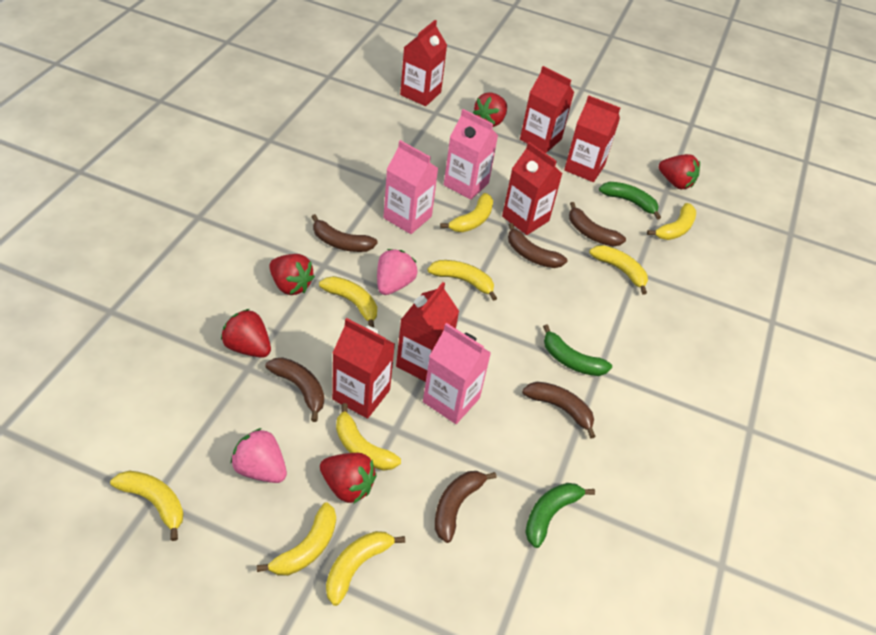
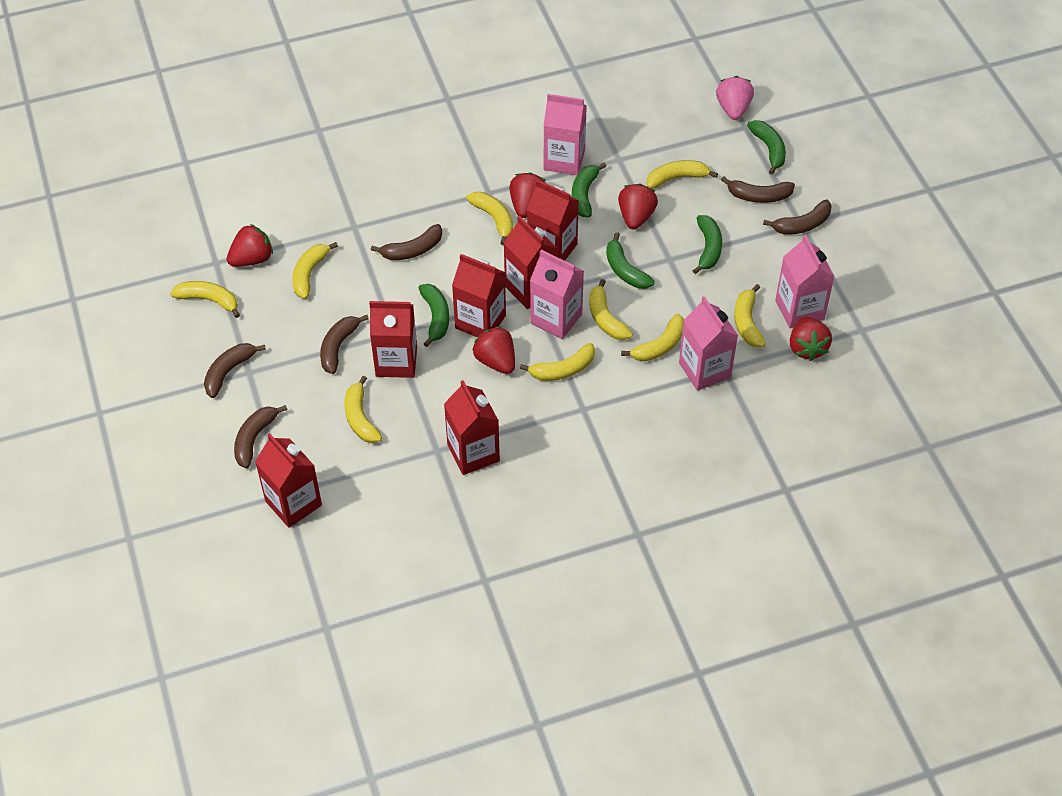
green banana: 3 -> 5
pink carton: 3 -> 4
pink strawberry: 2 -> 1

